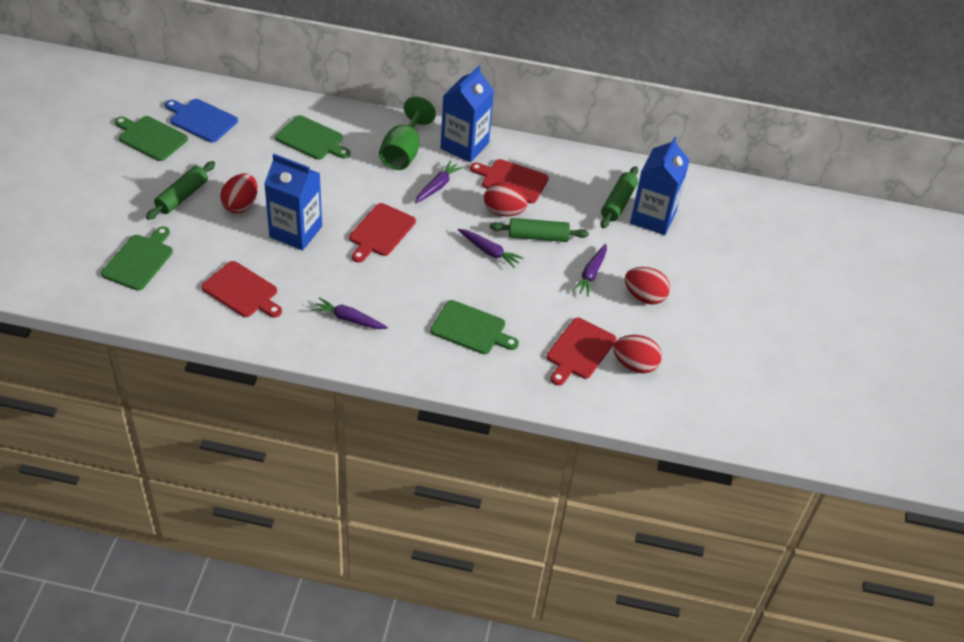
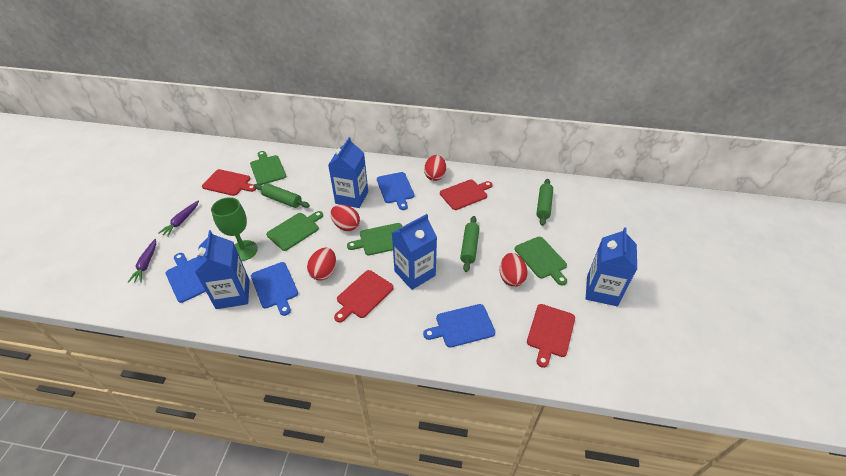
blue carton: 3 -> 4
blue cutting board: 1 -> 4
purple carrot: 4 -> 2

